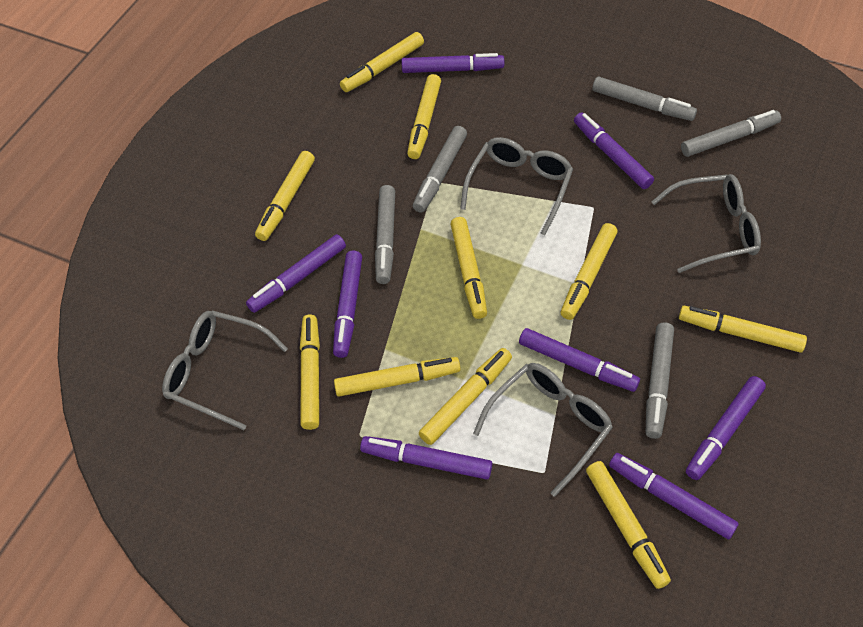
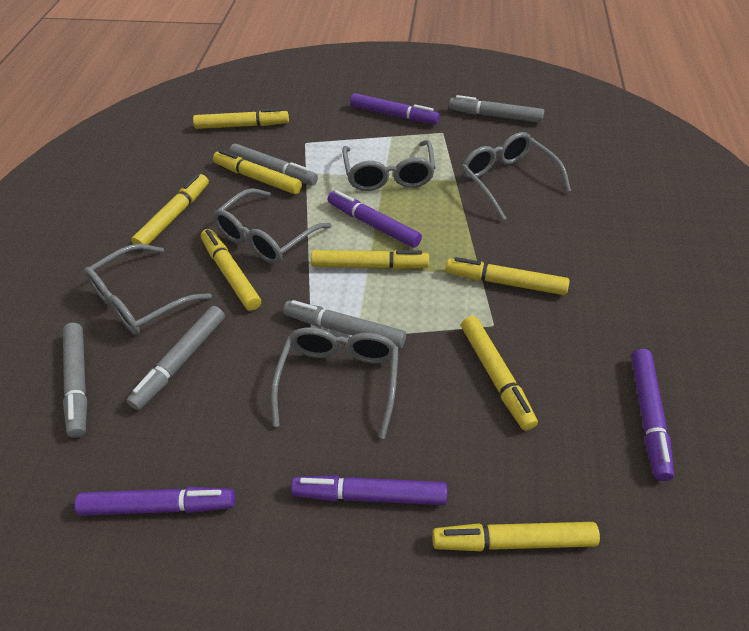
grey glasses: 4 -> 5
purple marker: 8 -> 5
yellow marker: 10 -> 8

